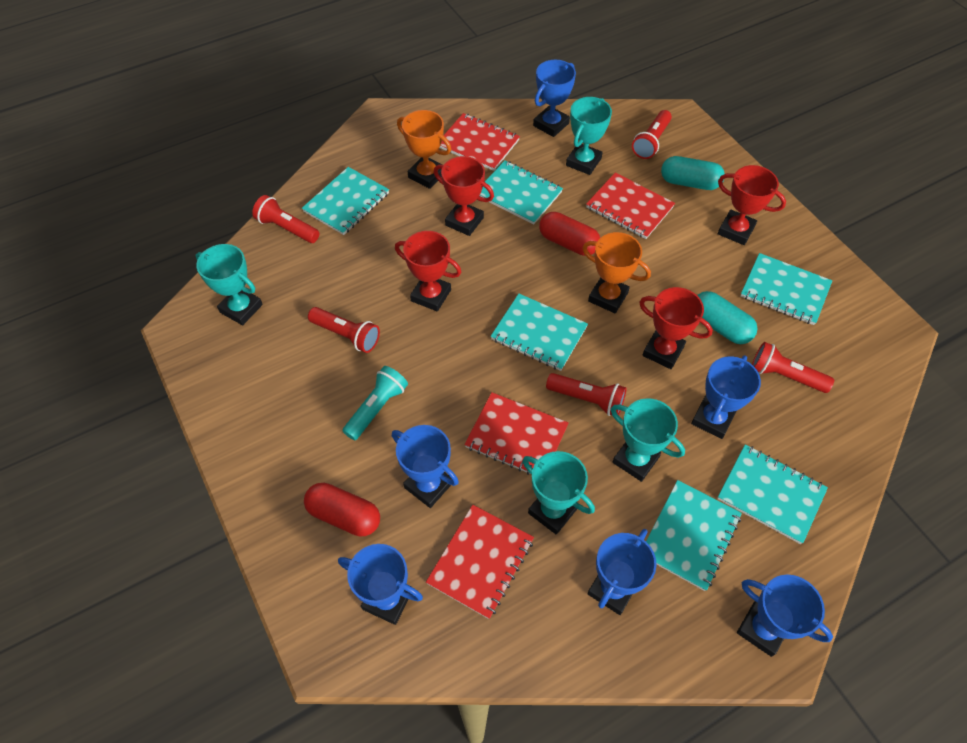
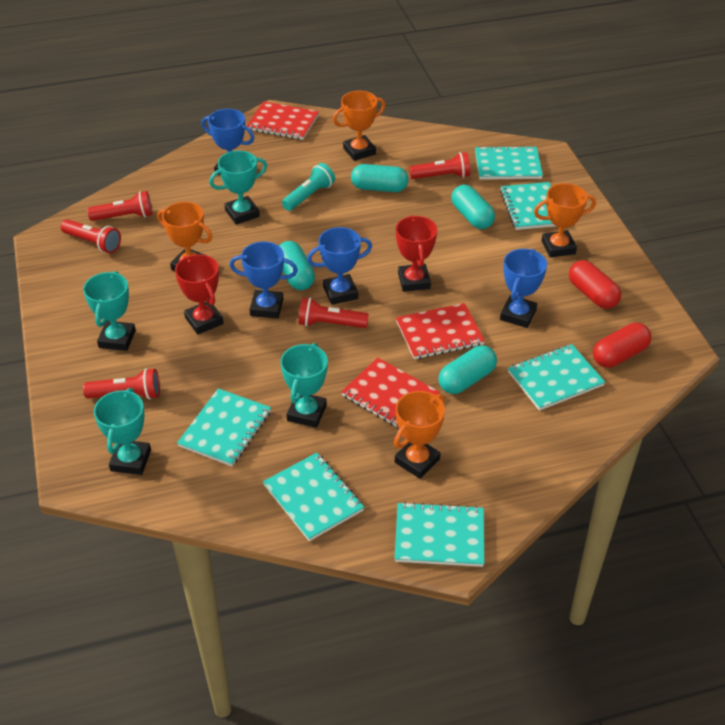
blue trophy: 6 -> 4
orange trophy: 2 -> 4
red notebook: 4 -> 3
red trophy: 4 -> 2
turquoise capsule: 2 -> 4

